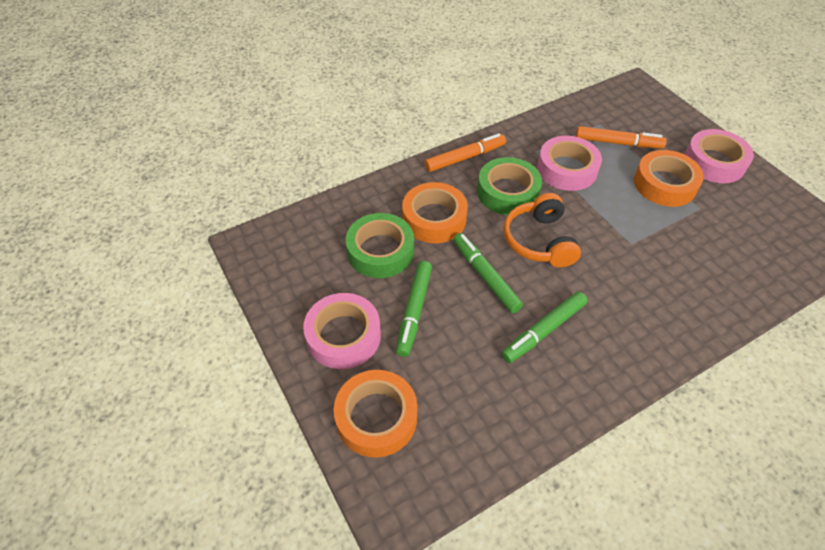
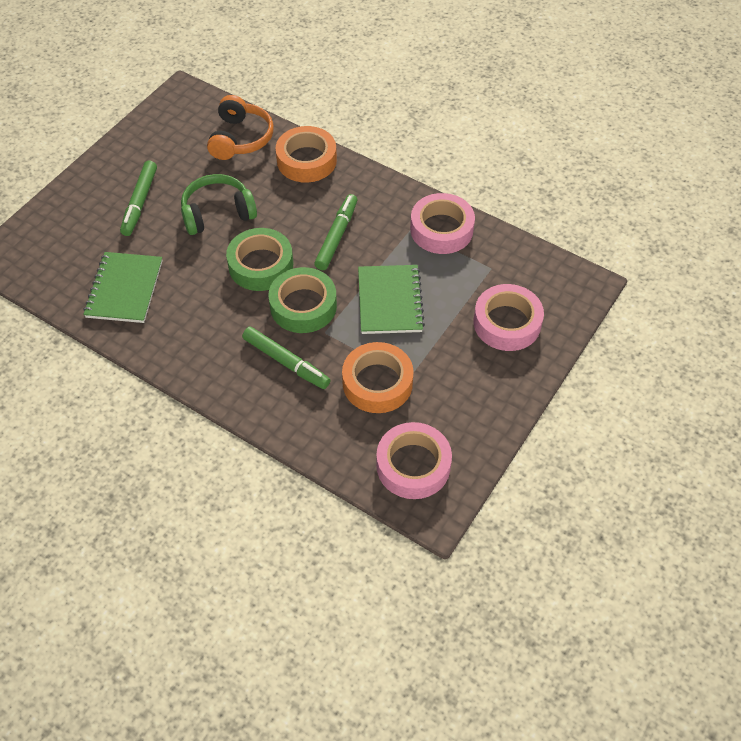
green headphones: 0 -> 1
green notebook: 0 -> 2
orange marker: 2 -> 0
orange tape: 3 -> 2

